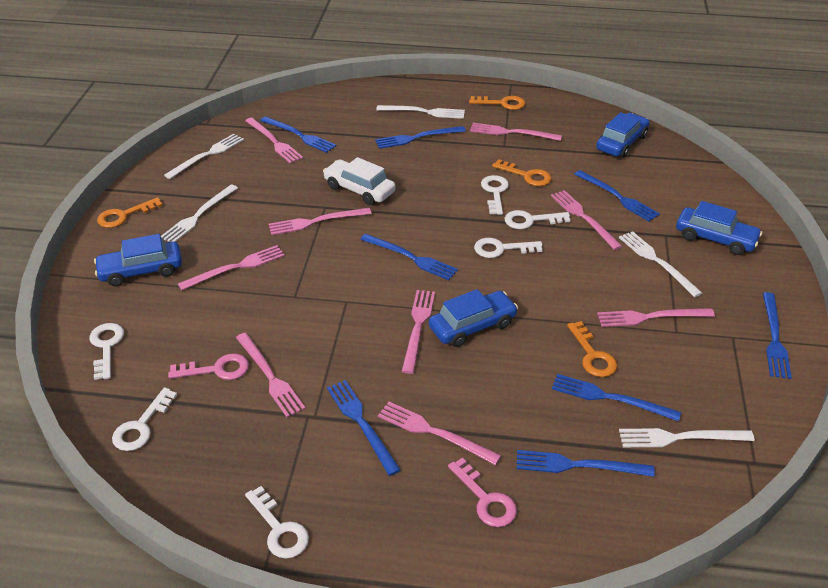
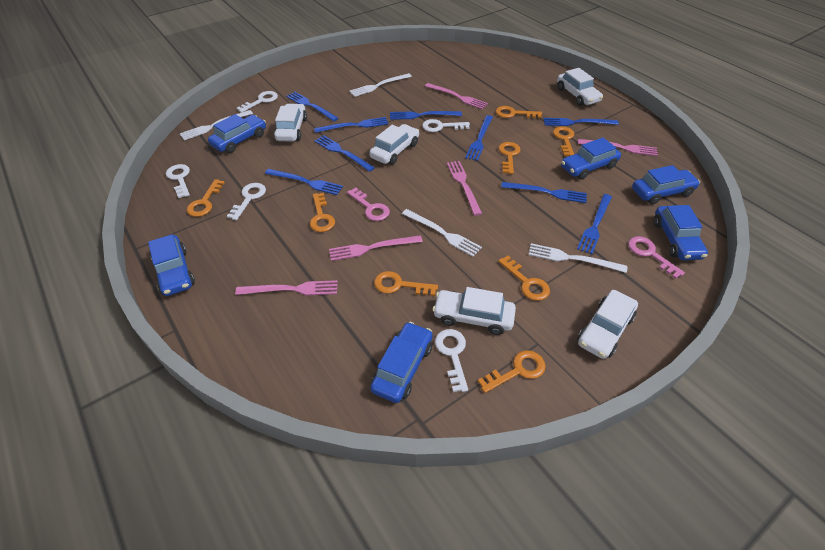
blue car: 4 -> 6
blue fork: 8 -> 9
orange key: 4 -> 8
pink fork: 9 -> 5
white car: 1 -> 5
white fork: 5 -> 4
white key: 6 -> 5

